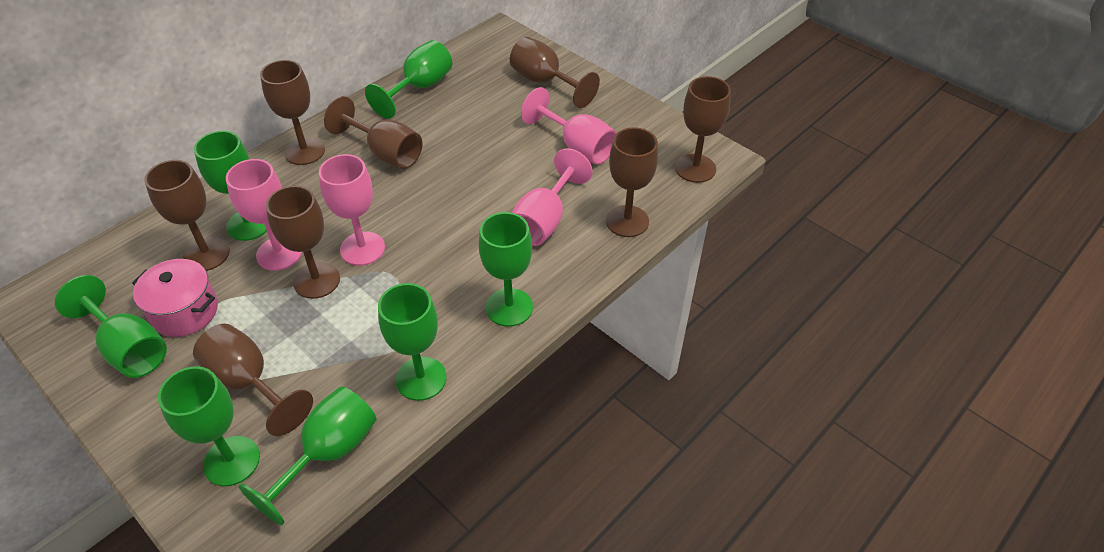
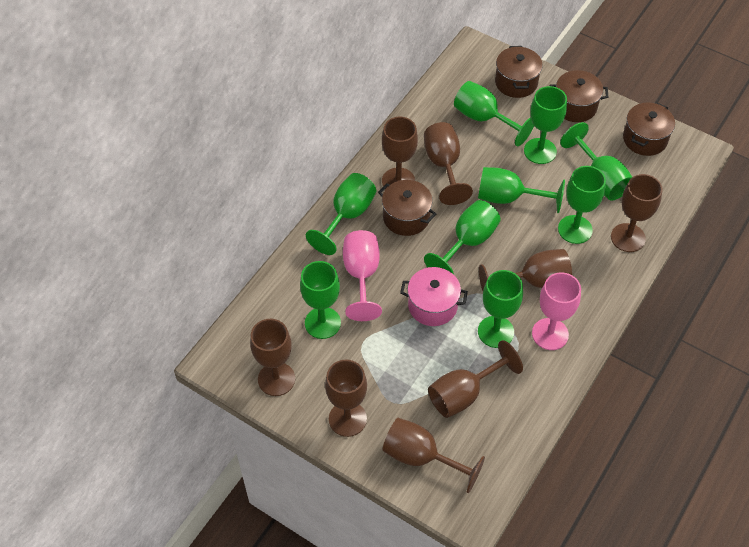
brown pot: 0 -> 4
green goblet: 7 -> 9
pink goblet: 4 -> 2

